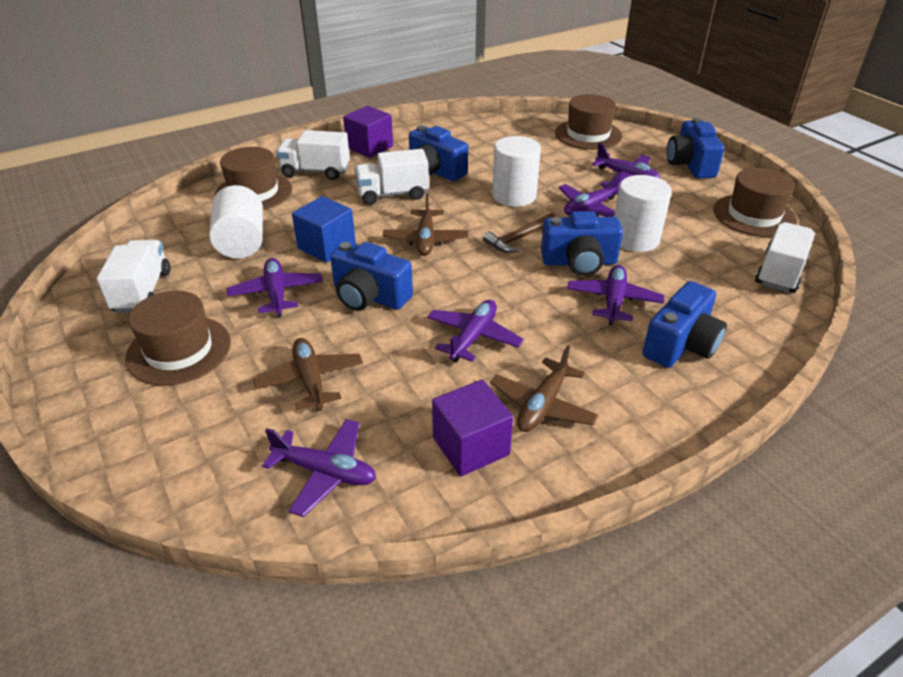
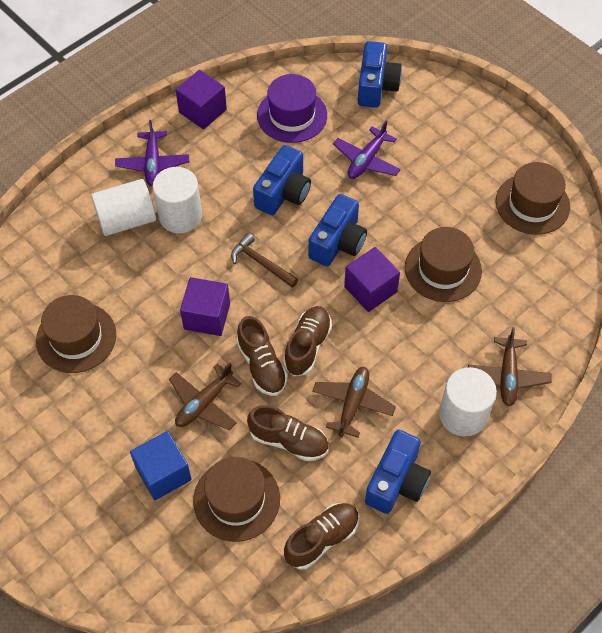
blue camera: 5 -> 4
brown shoe: 0 -> 4
purple cube: 2 -> 3
purple hat: 0 -> 1
purple plane: 6 -> 2
white truck: 4 -> 0

